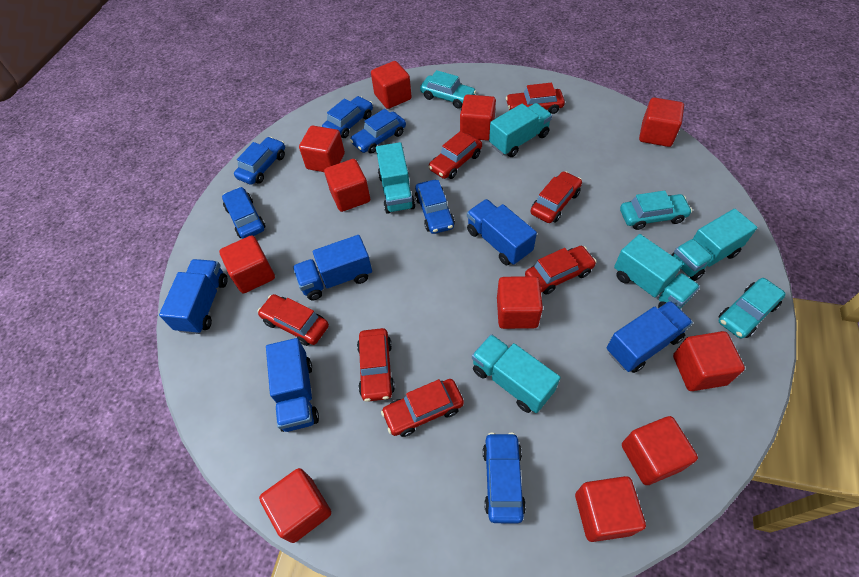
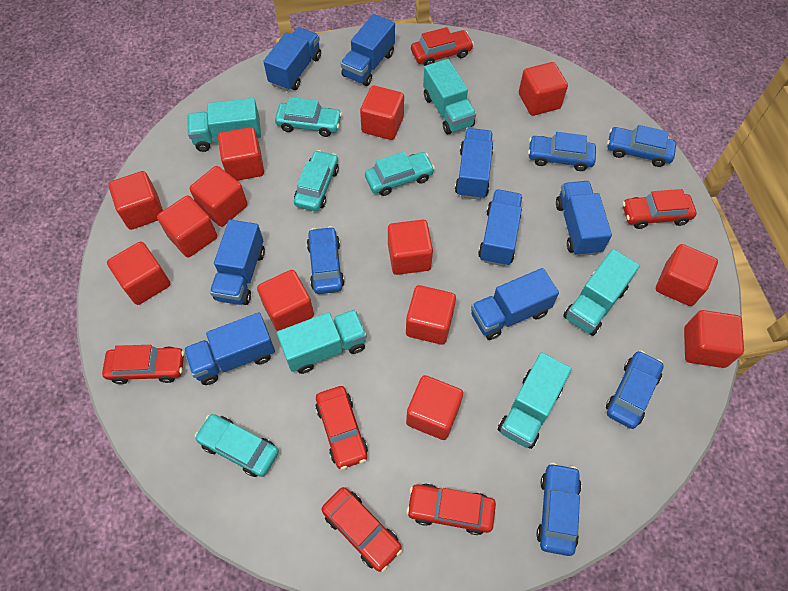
blue car: 6 -> 5
blue truck: 5 -> 8
red car: 7 -> 6
red cube: 11 -> 13
turquoise car: 3 -> 4

